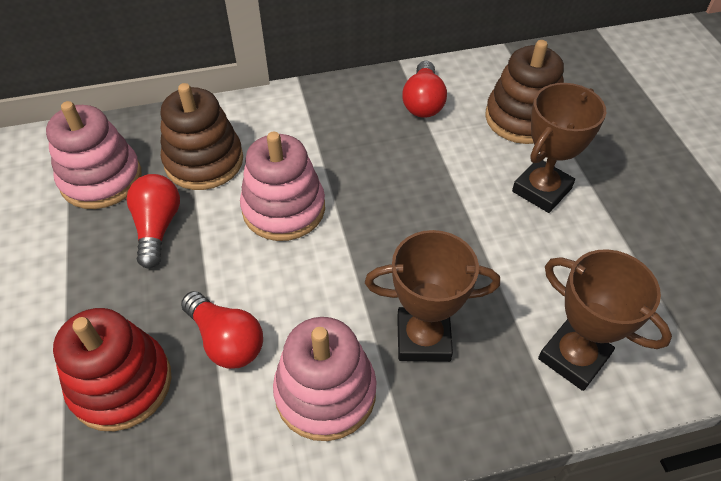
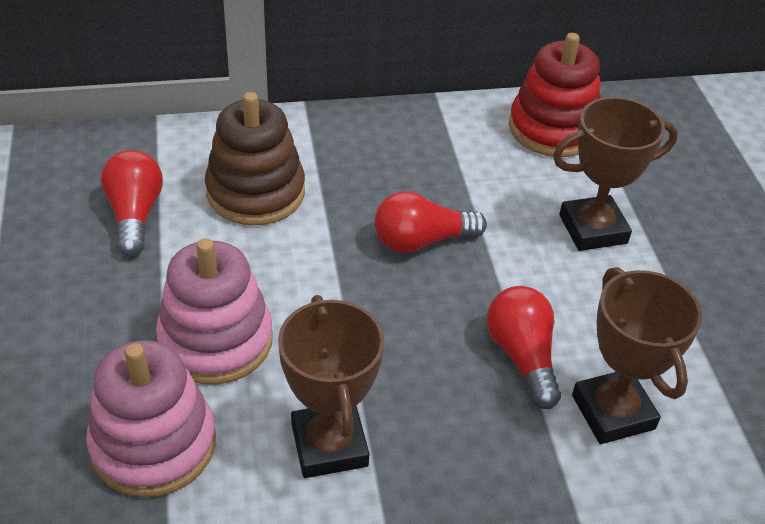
brown stacking toy: 2 -> 1
pink stacking toy: 3 -> 2

